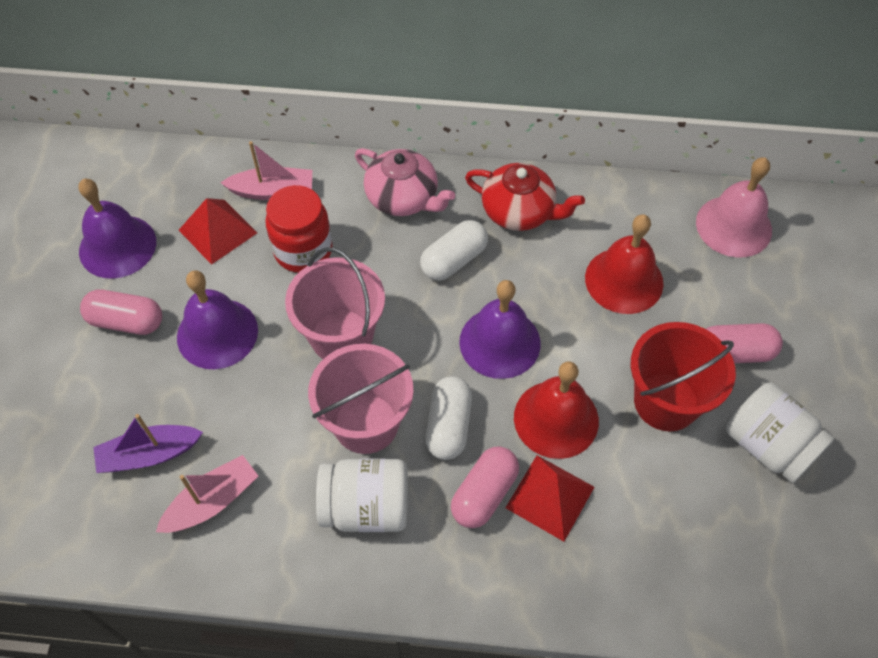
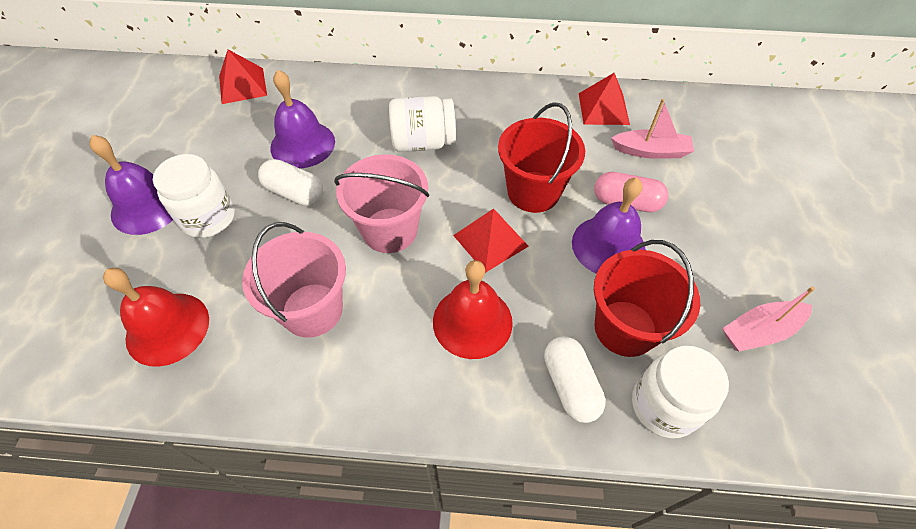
pink bell: 1 -> 0
pink capsule: 3 -> 1
pink teapot: 1 -> 0
purple boat: 1 -> 0
red bucket: 1 -> 2
red jar: 1 -> 0
red pyramid: 2 -> 3
red teapot: 1 -> 0
white jar: 2 -> 3

